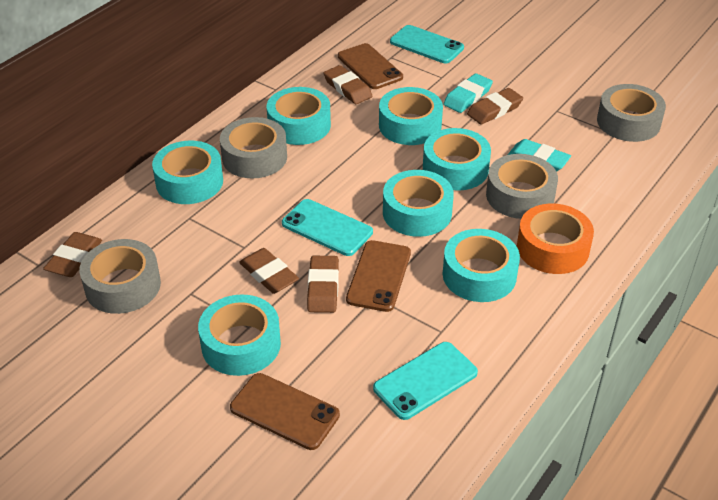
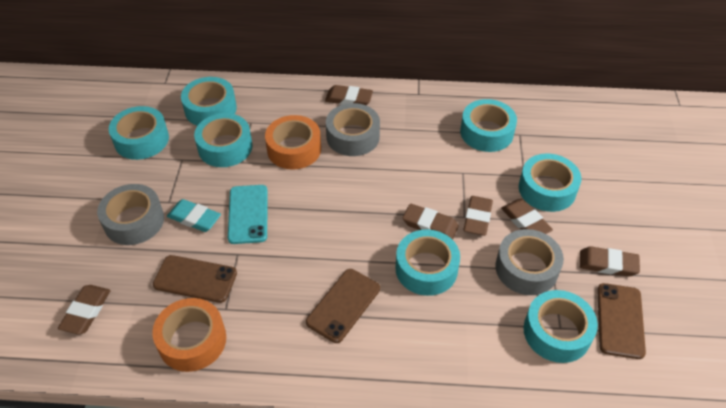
brown eraser: 5 -> 6
grey tape: 4 -> 3
orange tape: 1 -> 2
turquoise eraser: 2 -> 1
turquoise phone: 3 -> 1

